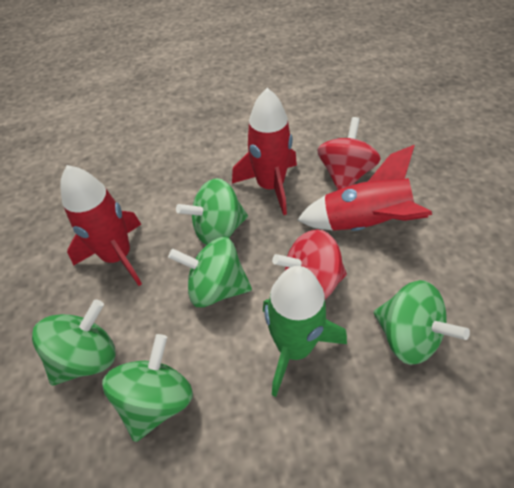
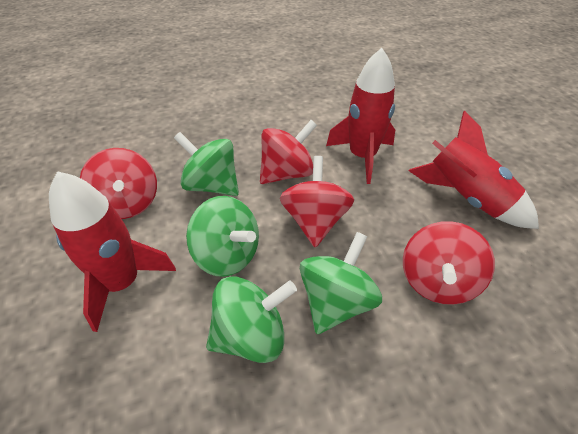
green rocket: 1 -> 0
green spinning top: 5 -> 4
red spinning top: 2 -> 4

